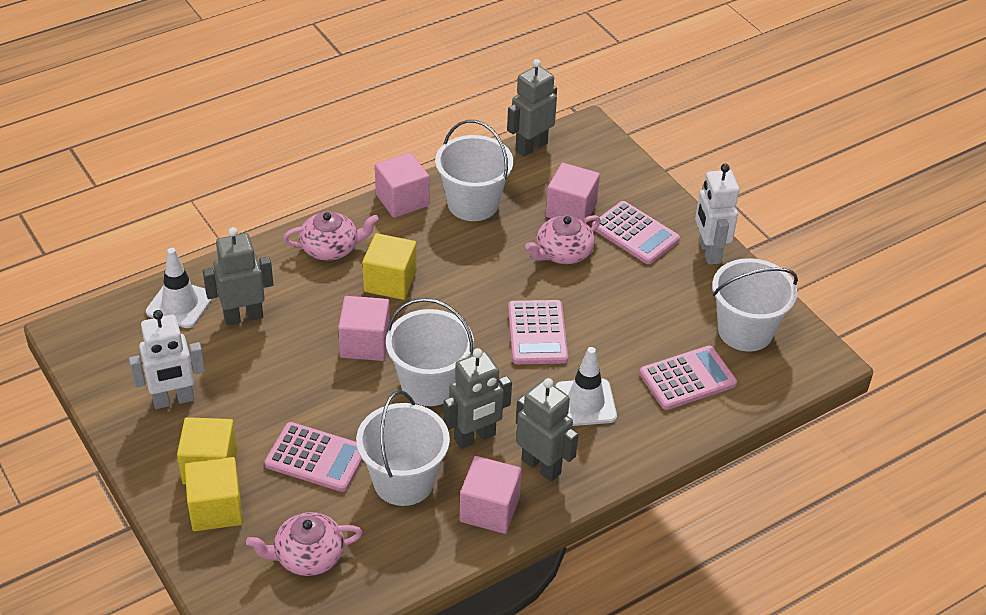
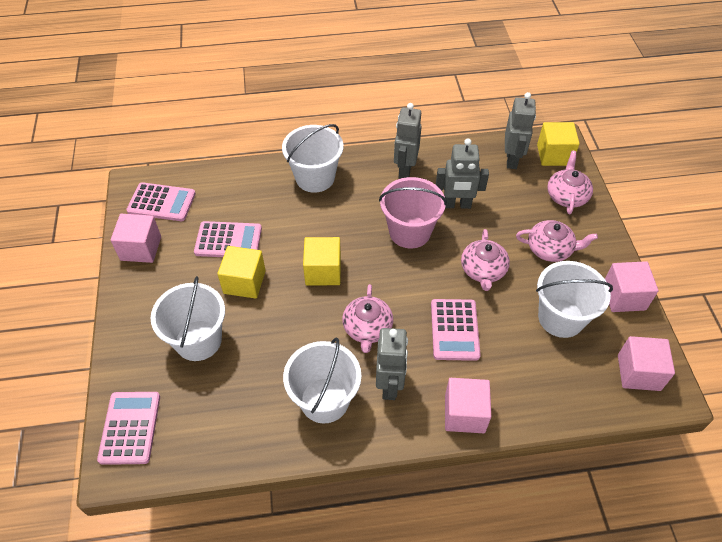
pink bucket: 0 -> 1
pink teapot: 3 -> 4
white robot: 2 -> 0
white traffic cone: 2 -> 0

